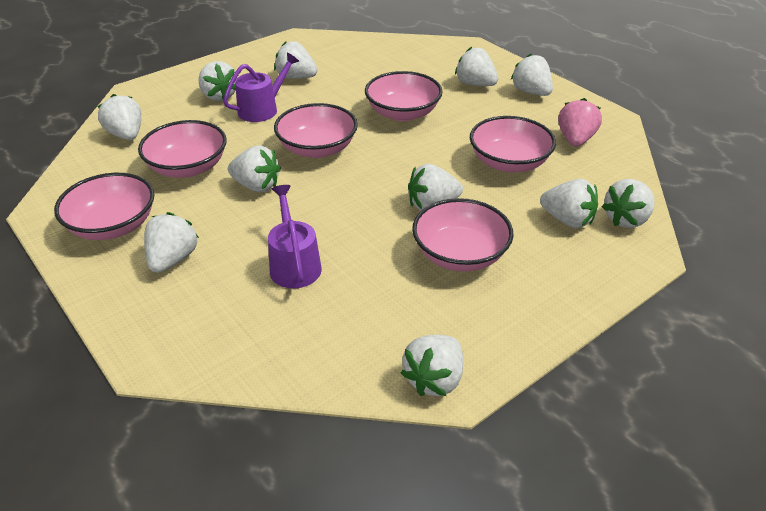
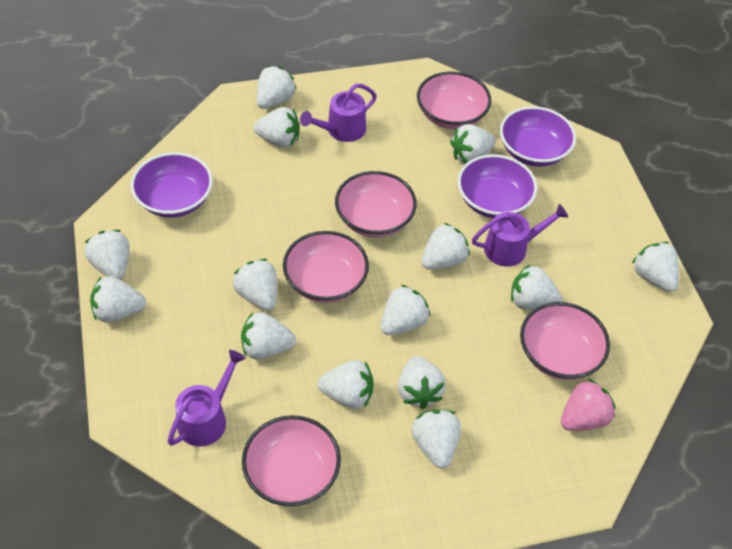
pink bowl: 6 -> 5
purple bowl: 0 -> 3
purple watering can: 2 -> 3
white strawberry: 11 -> 14

